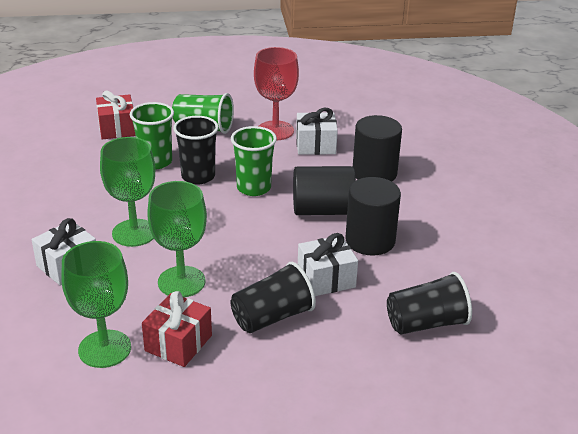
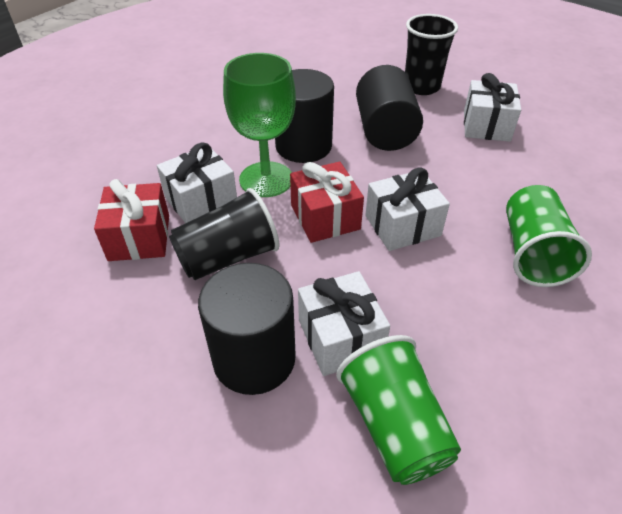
black cup: 3 -> 2
green cup: 3 -> 2
green goblet: 3 -> 1
red goblet: 1 -> 0
white gift: 3 -> 4

